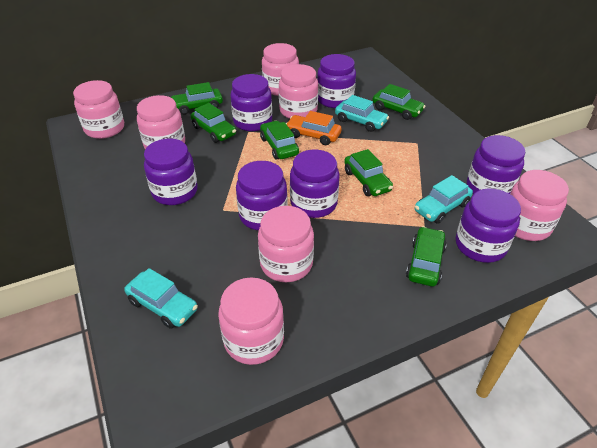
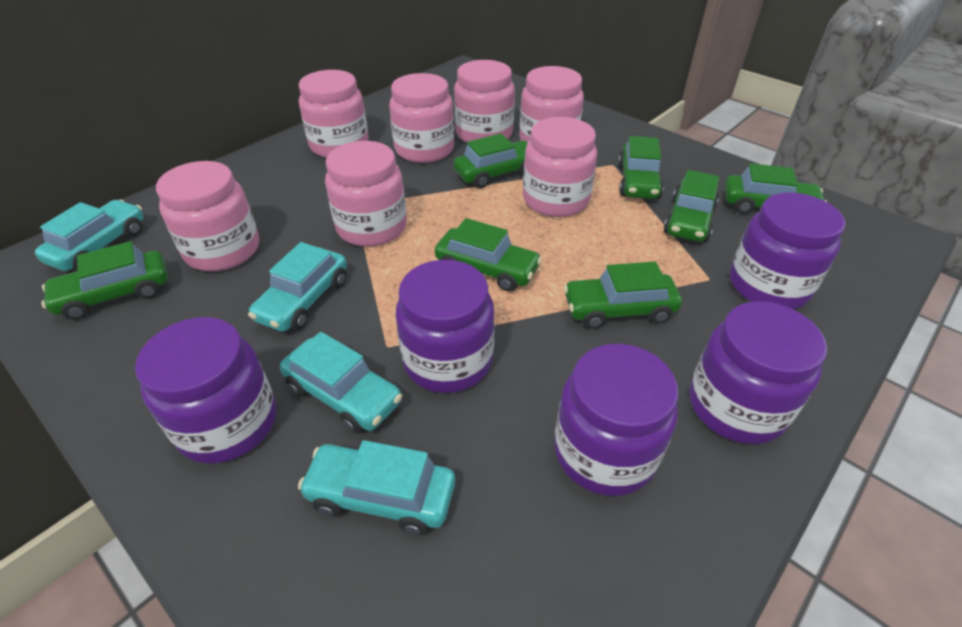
green car: 6 -> 7
orange car: 1 -> 0
purple jar: 7 -> 5
turquoise car: 3 -> 4

